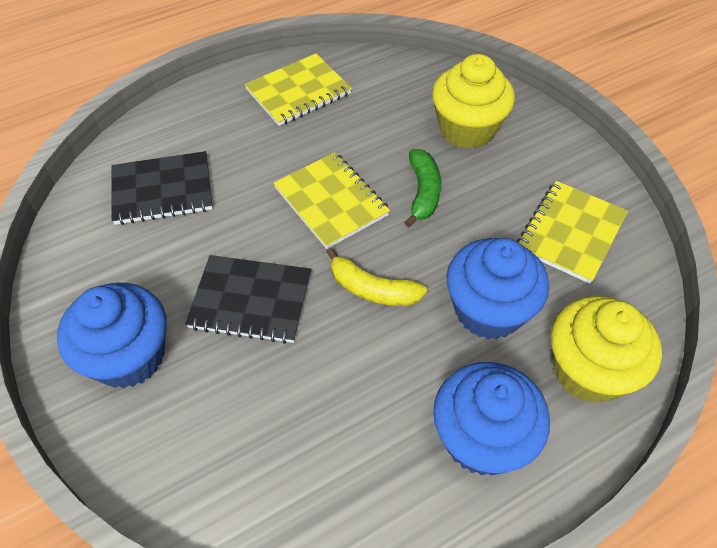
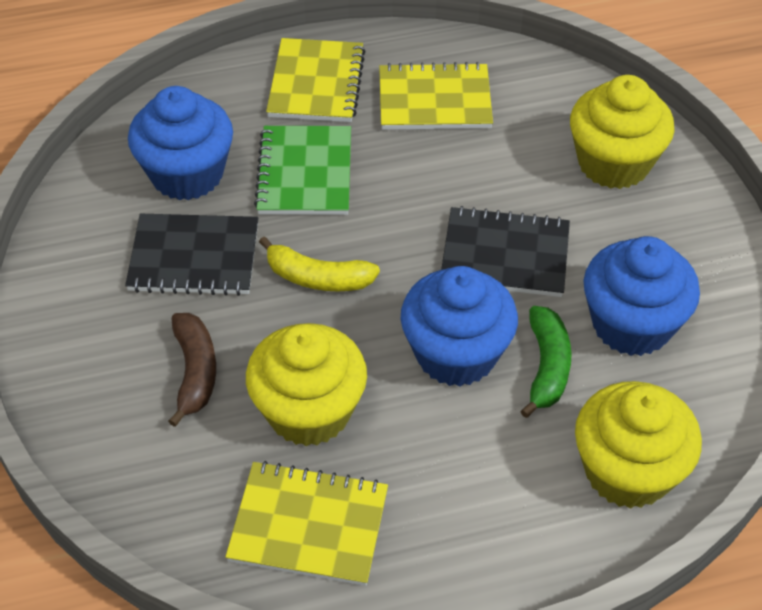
brown banana: 0 -> 1
green notebook: 0 -> 1
yellow cupcake: 2 -> 3

